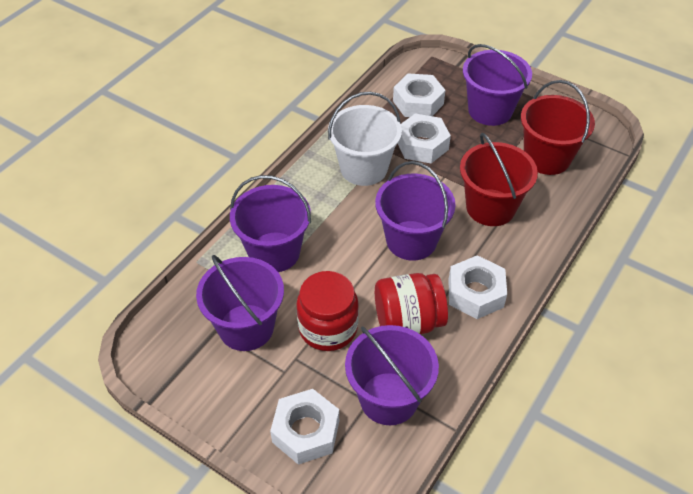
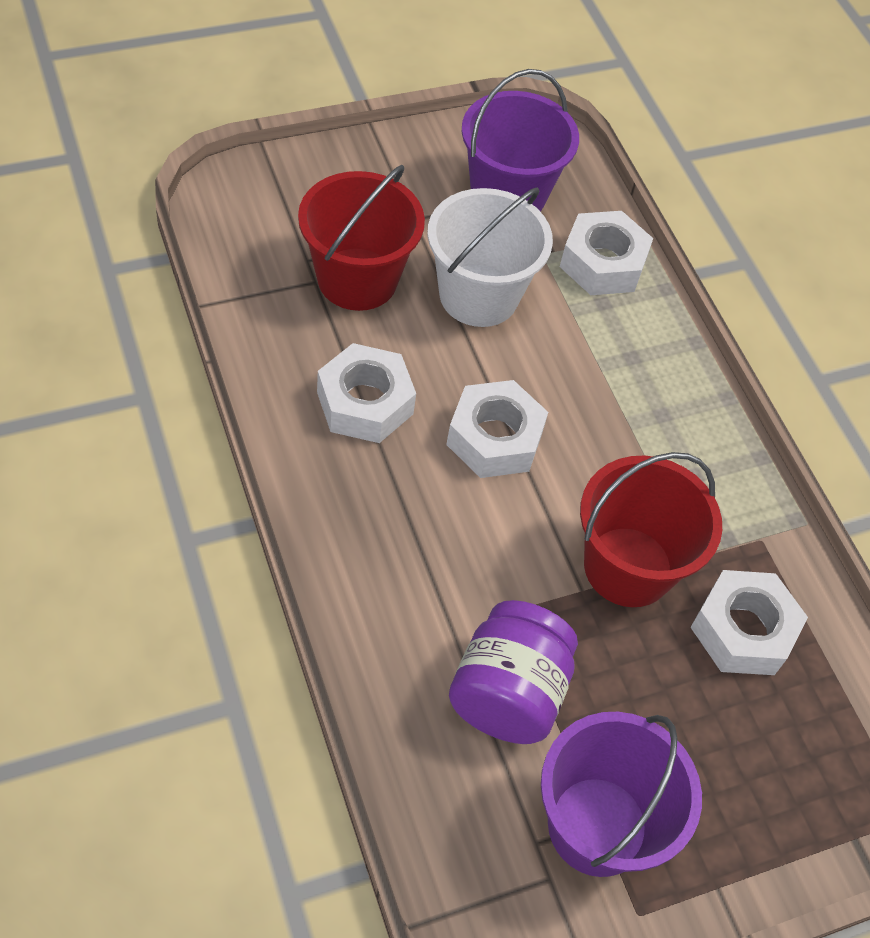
purple bucket: 5 -> 2
purple jar: 0 -> 1
red jar: 2 -> 0

